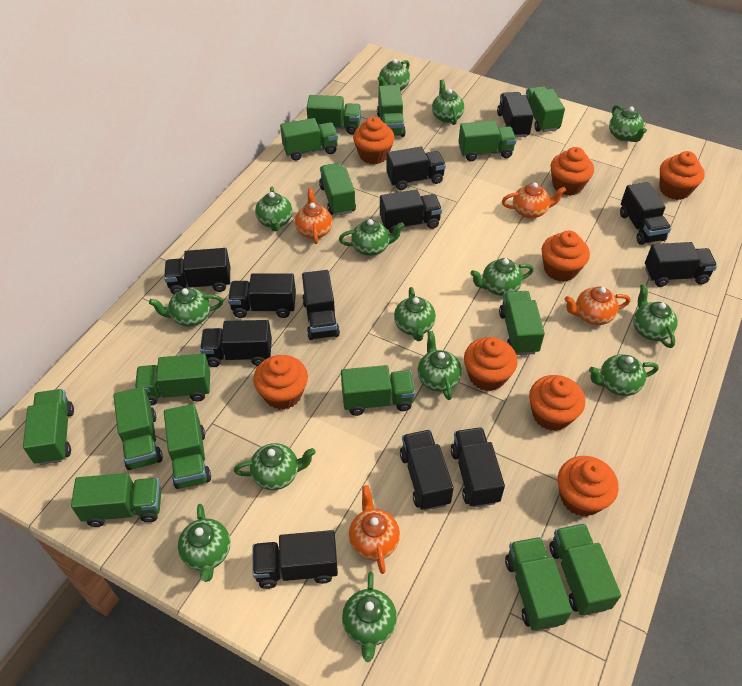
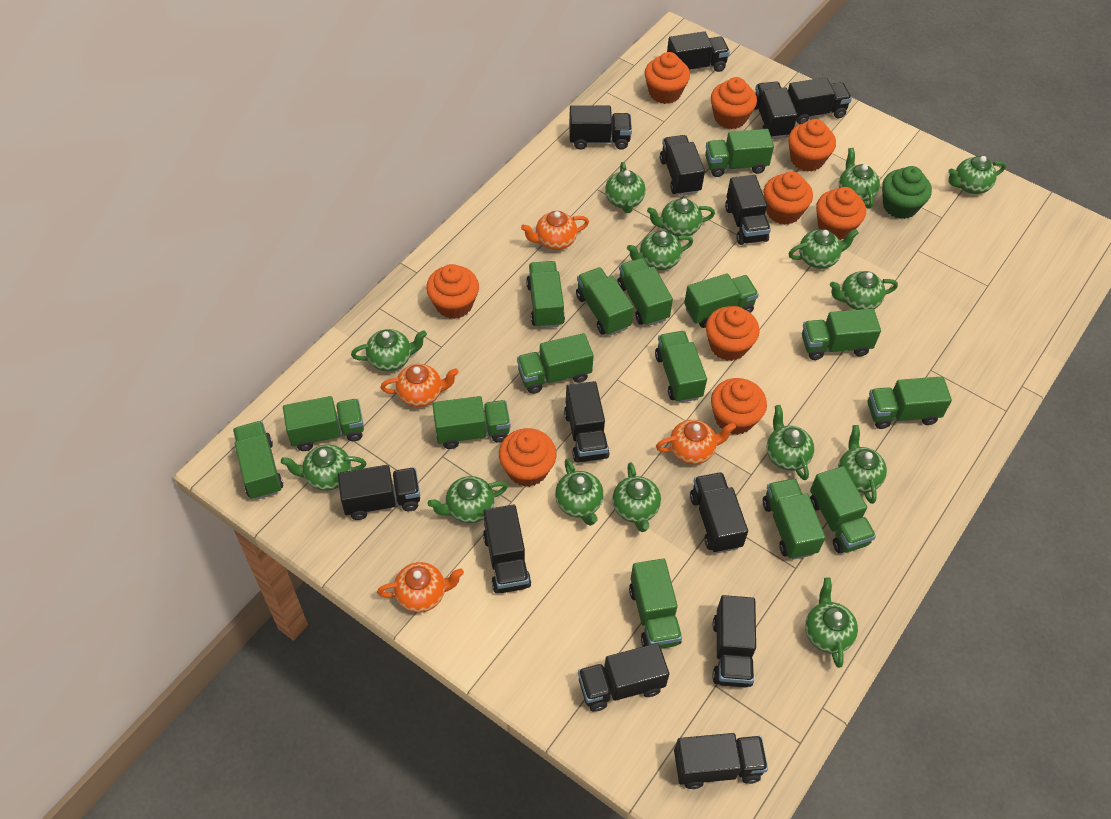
black truck: 12 -> 13
green cupcake: 0 -> 1
green teapot: 14 -> 15
orange cupcake: 8 -> 9

